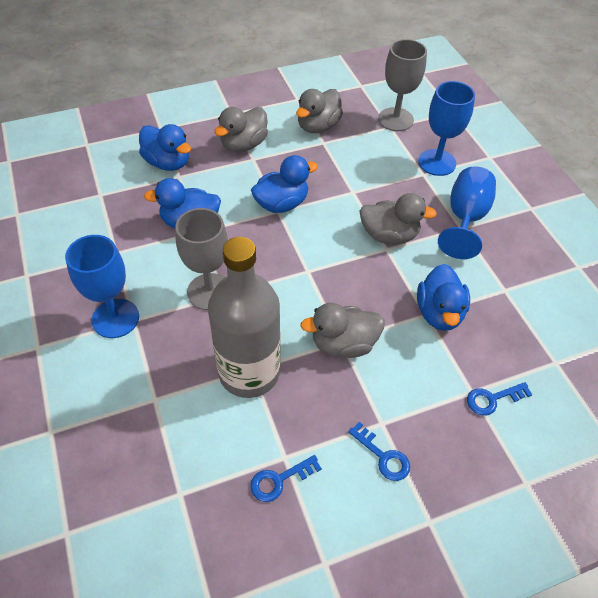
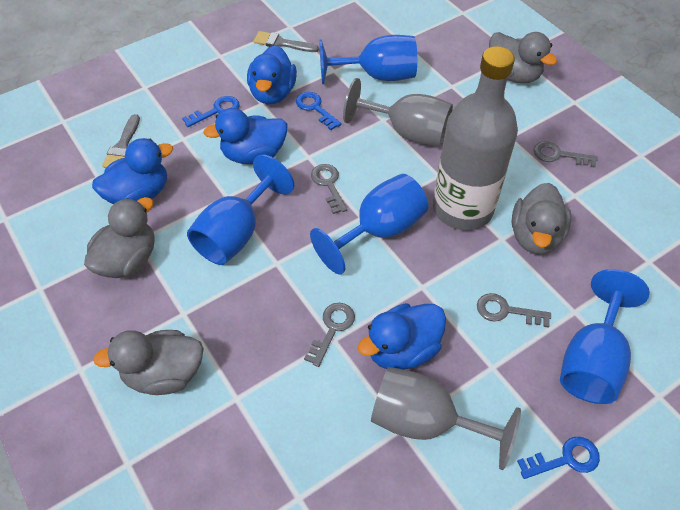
blue goblet: 3 -> 4
grey brush: 0 -> 2
grey key: 0 -> 4

